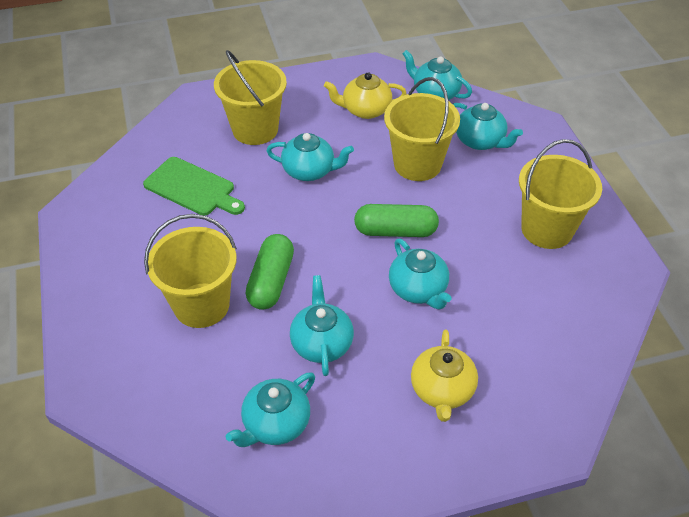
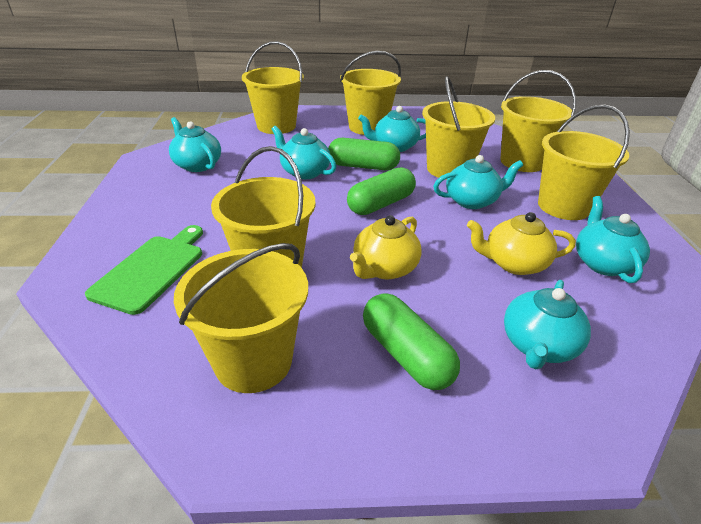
green capsule: 2 -> 3
yellow bucket: 4 -> 7

